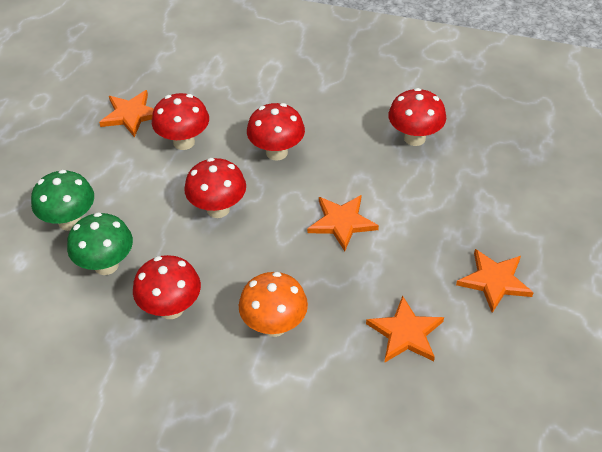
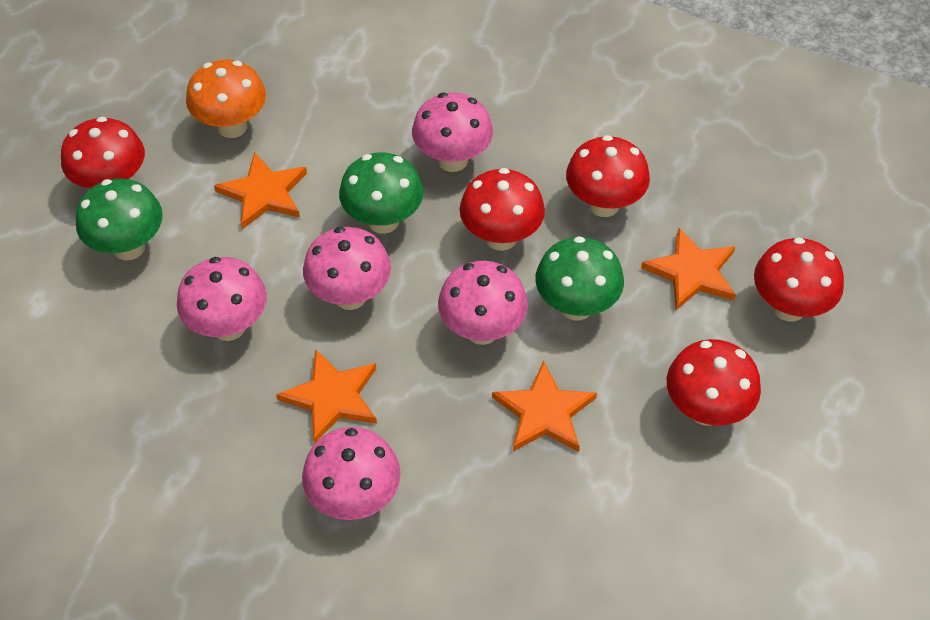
green mushroom: 2 -> 3
pink mushroom: 0 -> 5

